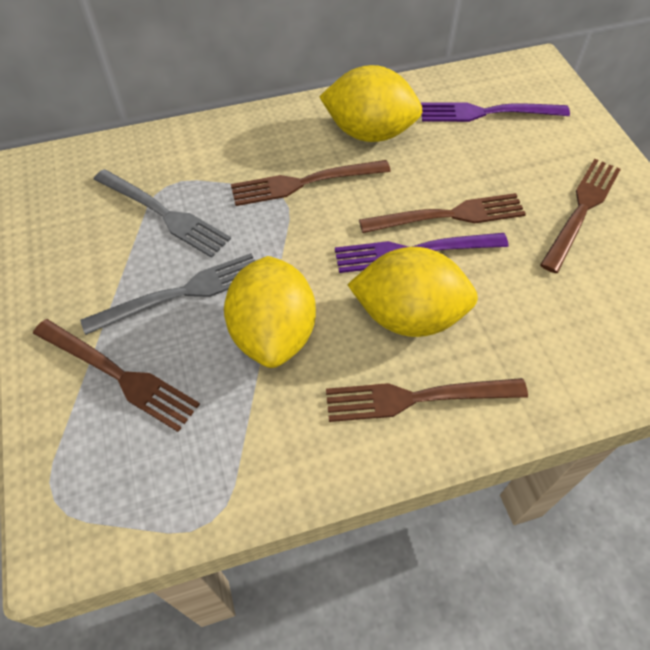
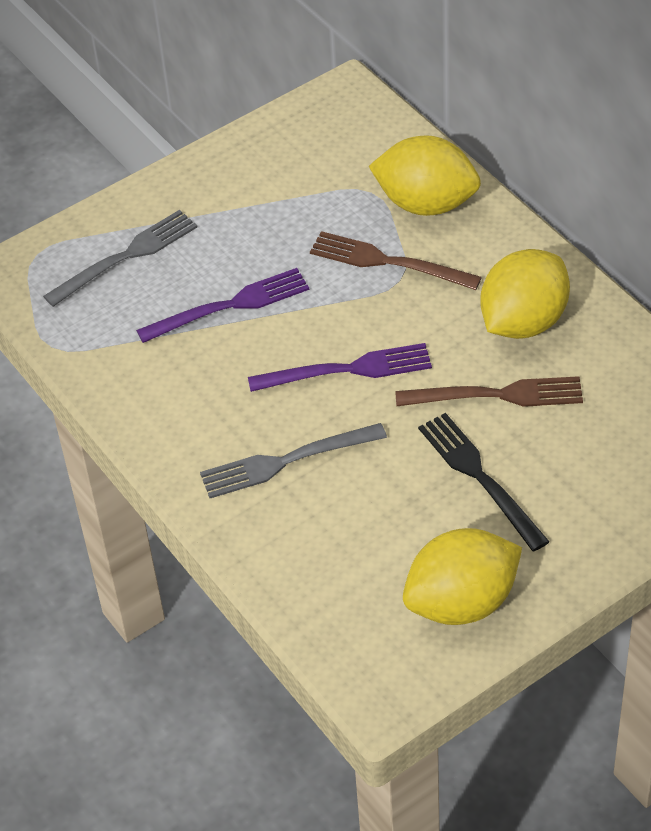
black fork: 0 -> 1
brown fork: 5 -> 2

